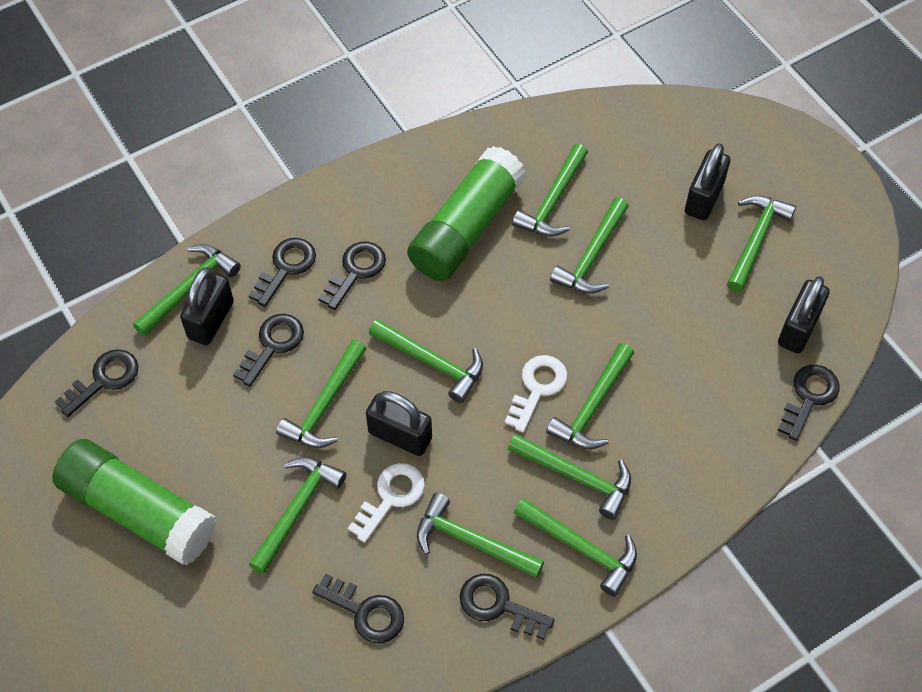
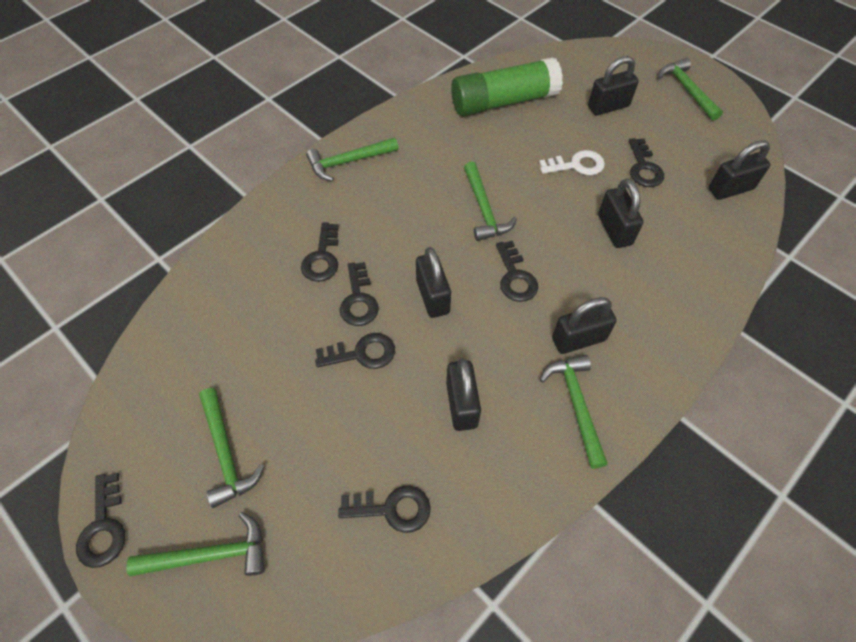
black padlock: 4 -> 6
green glue stick: 2 -> 1
green hammer: 11 -> 6
white key: 2 -> 1

